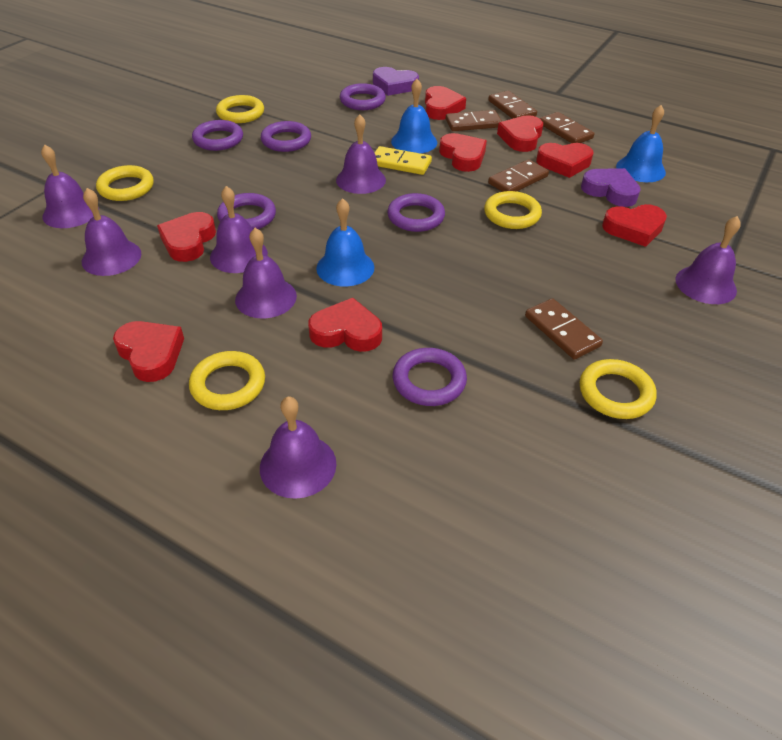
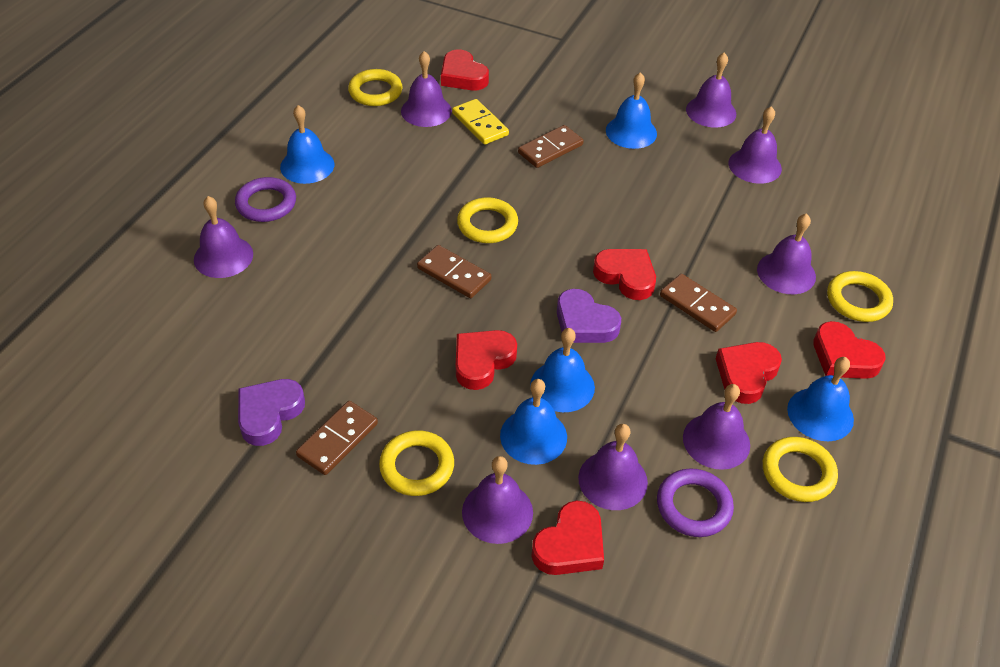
blue bell: 3 -> 5
brown domino: 5 -> 4
purple bell: 7 -> 8
purple ring: 6 -> 2
red heart: 8 -> 6

